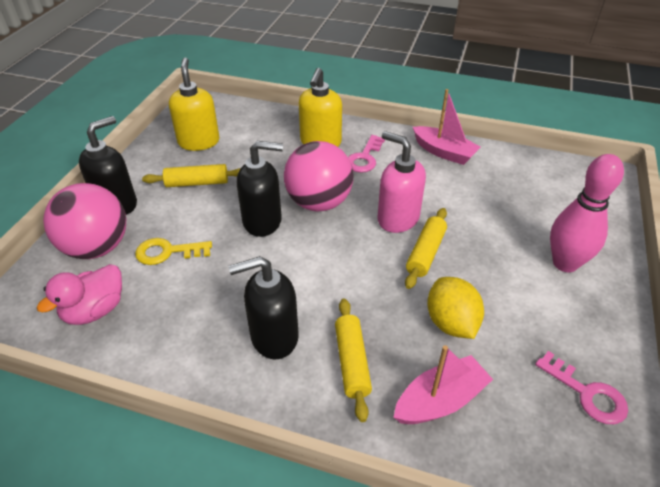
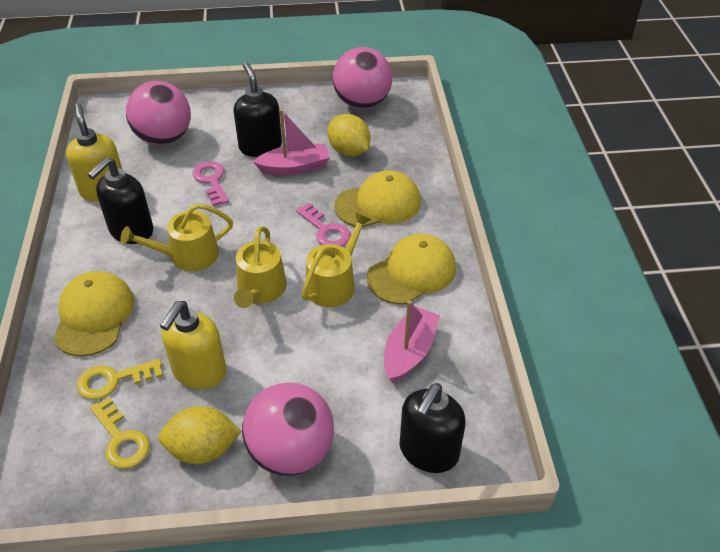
pink ball: 2 -> 3
pink bowling pin: 1 -> 0
pink duck: 1 -> 0
pink soap dispenser: 1 -> 0
yellow cap: 0 -> 3
yellow key: 1 -> 2
yellow lemon: 1 -> 2
yellow rolling pin: 3 -> 0
yellow watering can: 0 -> 3

